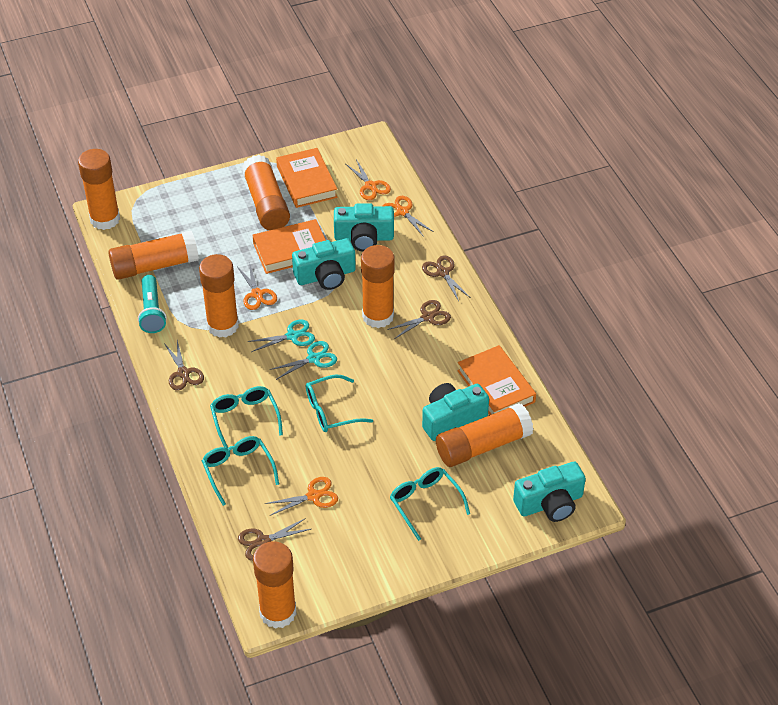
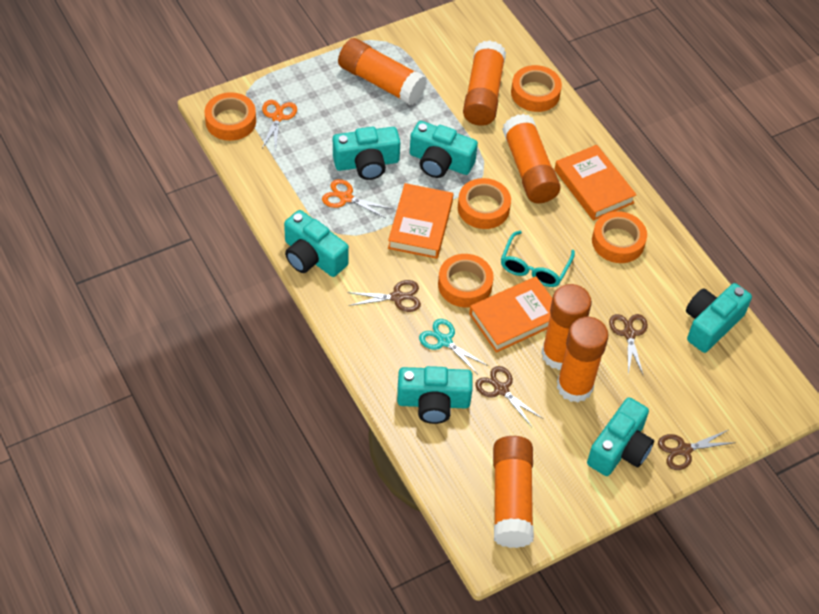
orange glue stick: 7 -> 6
orange scissors: 4 -> 2
orange tape: 0 -> 5
turquoise camera: 4 -> 6
turquoise flashlight: 1 -> 0
turquoise glasses: 4 -> 1
turquoise scissors: 2 -> 1

